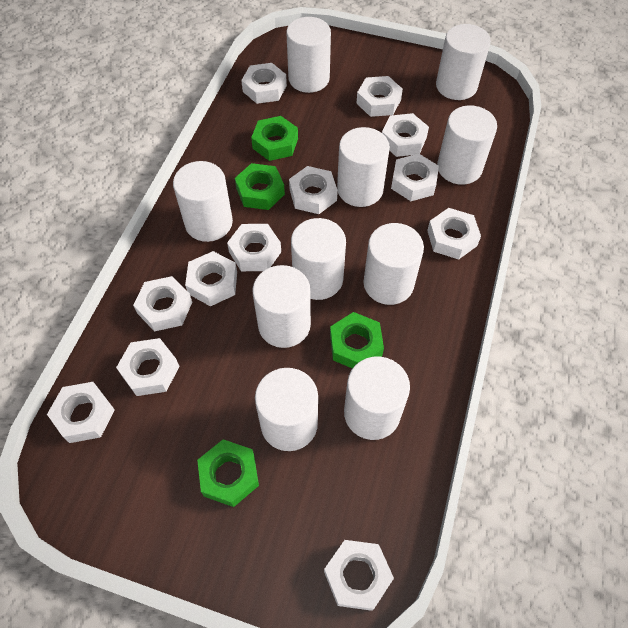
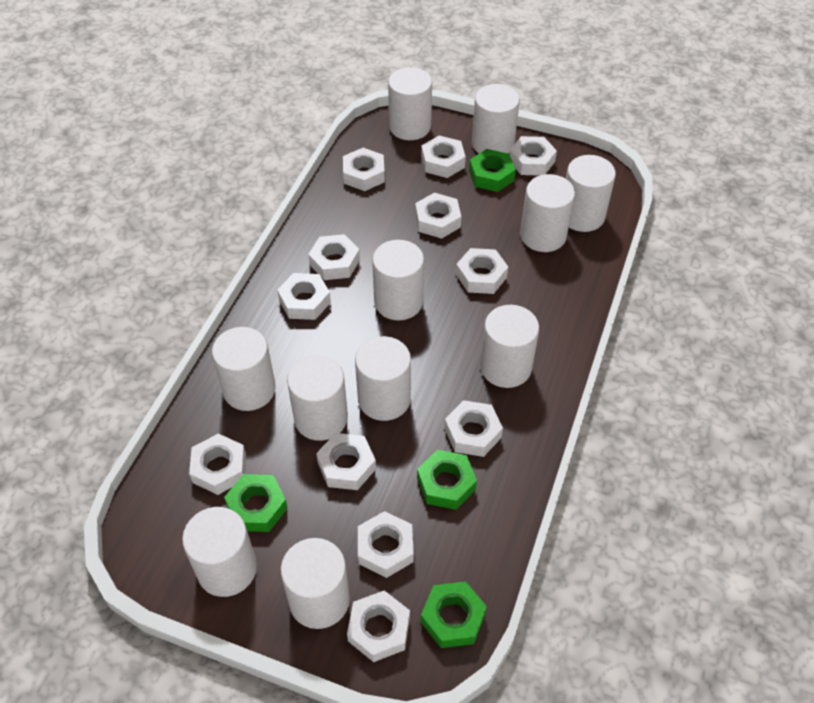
white cylinder: 10 -> 11

